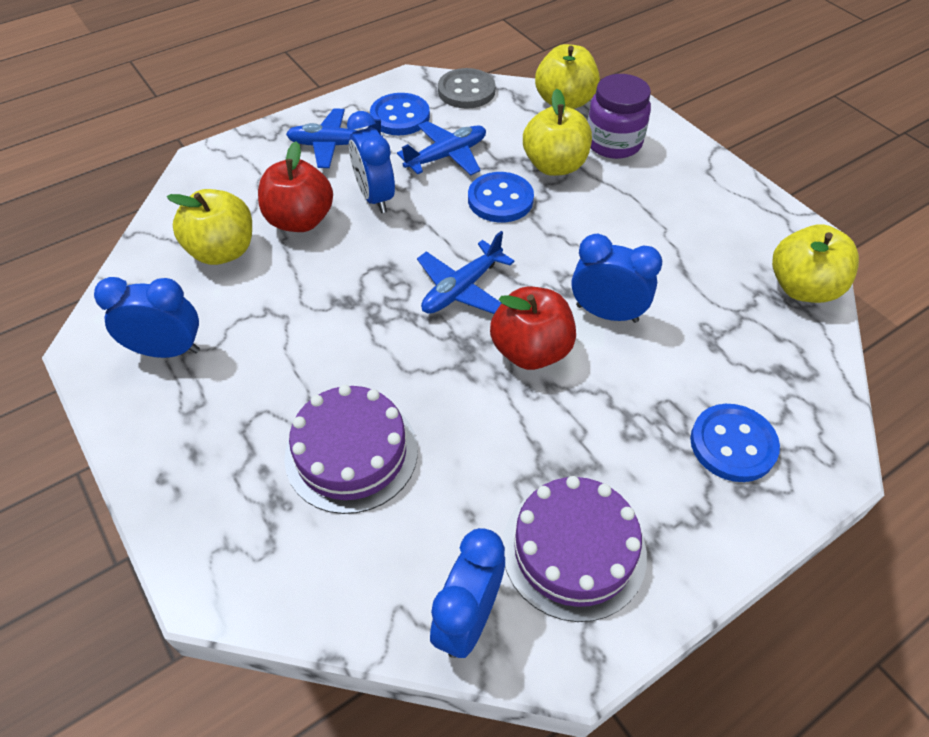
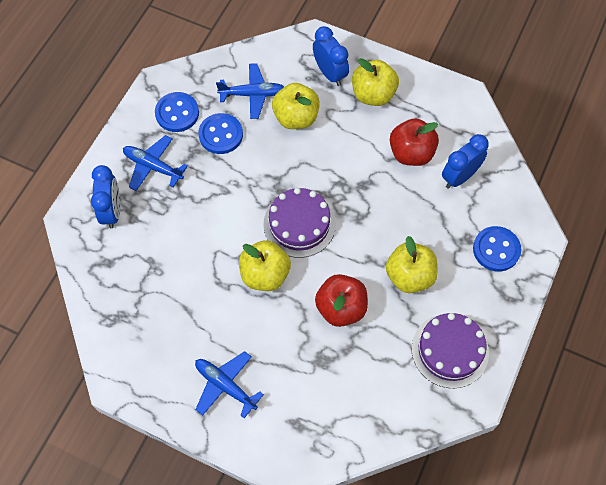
blue clock: 4 -> 3
grey button: 1 -> 0
purple jar: 1 -> 0

